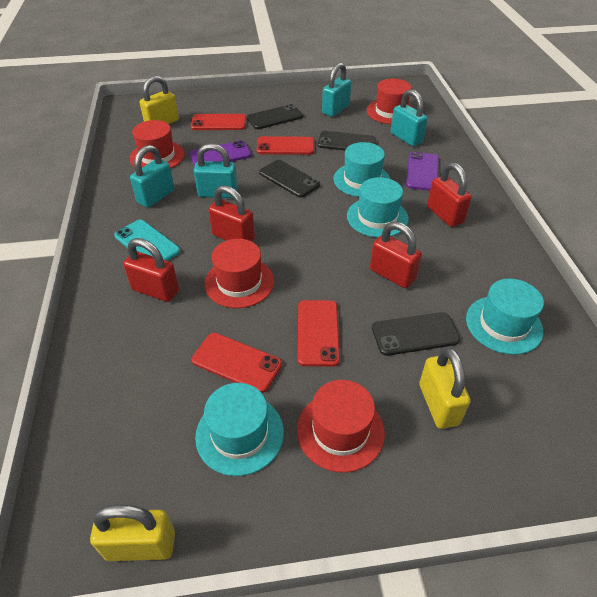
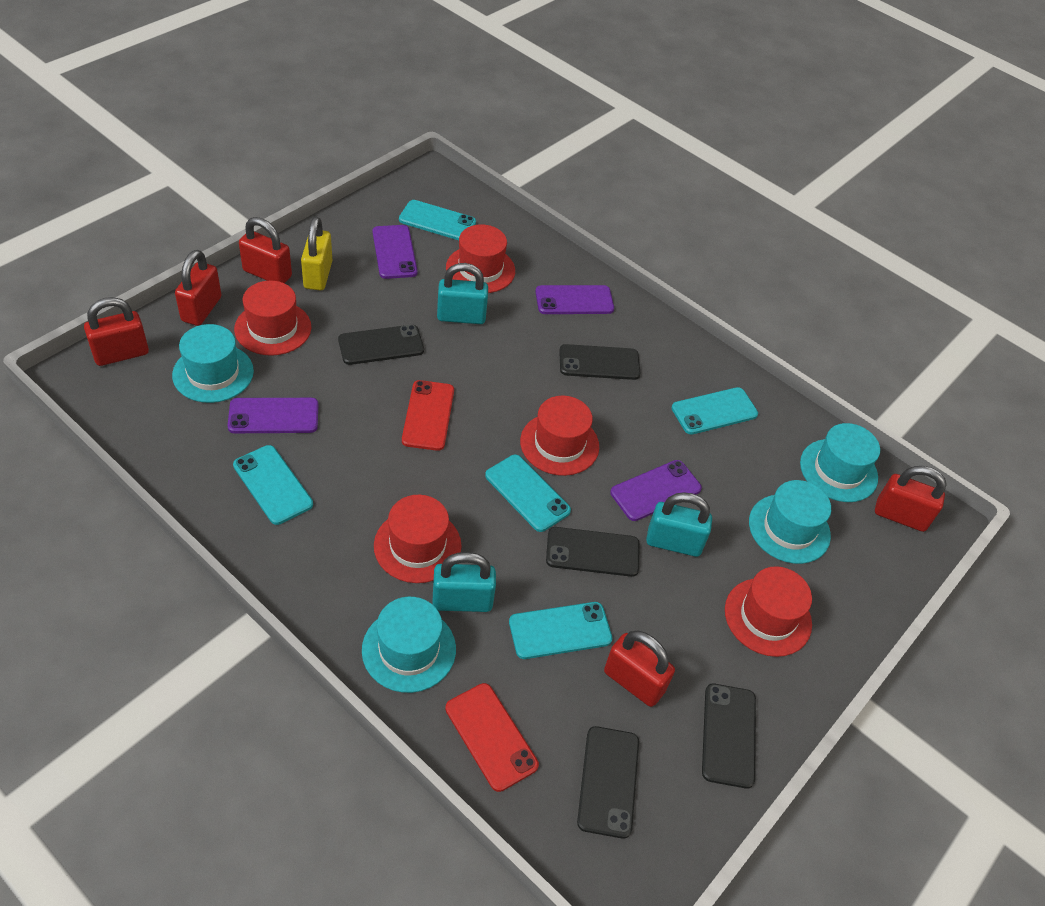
black phone: 4 -> 5
purple phone: 2 -> 4
red hat: 4 -> 5
red padlock: 4 -> 5
red phone: 4 -> 2
turquoise padlock: 4 -> 3
turquoise phone: 1 -> 5
yellow padlock: 3 -> 1

